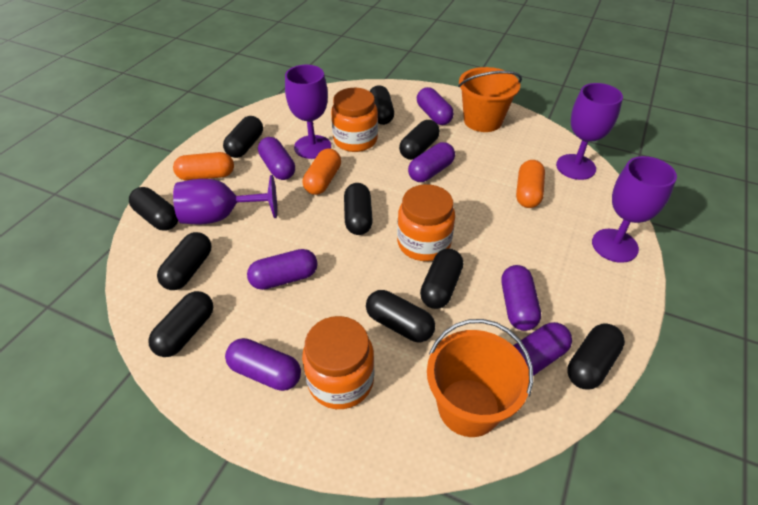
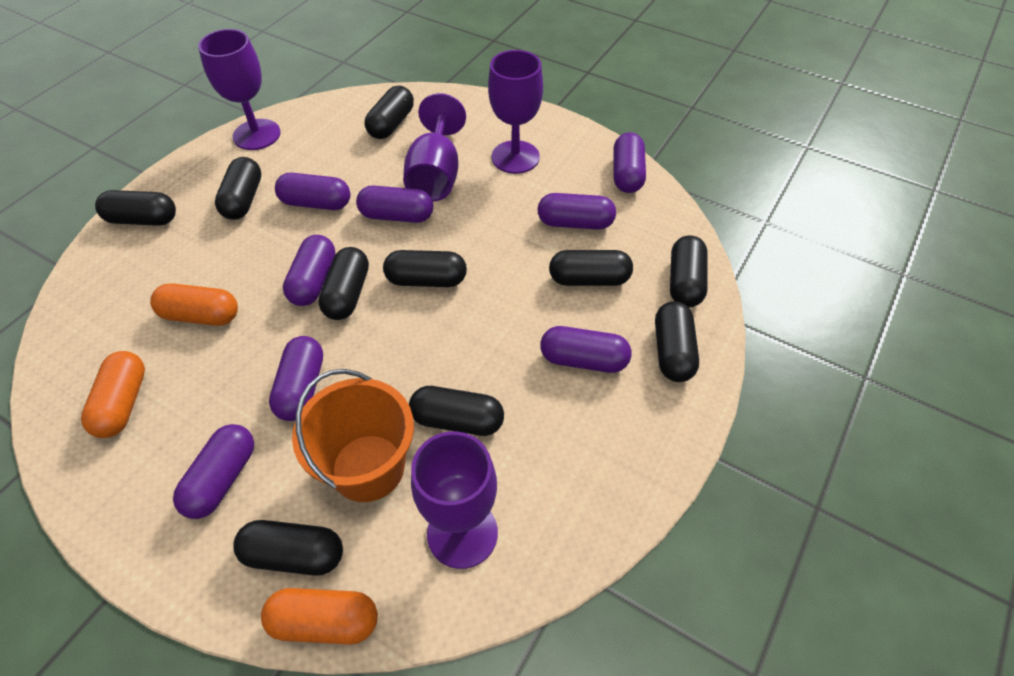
orange bucket: 2 -> 1
orange jar: 3 -> 0
purple capsule: 7 -> 8

